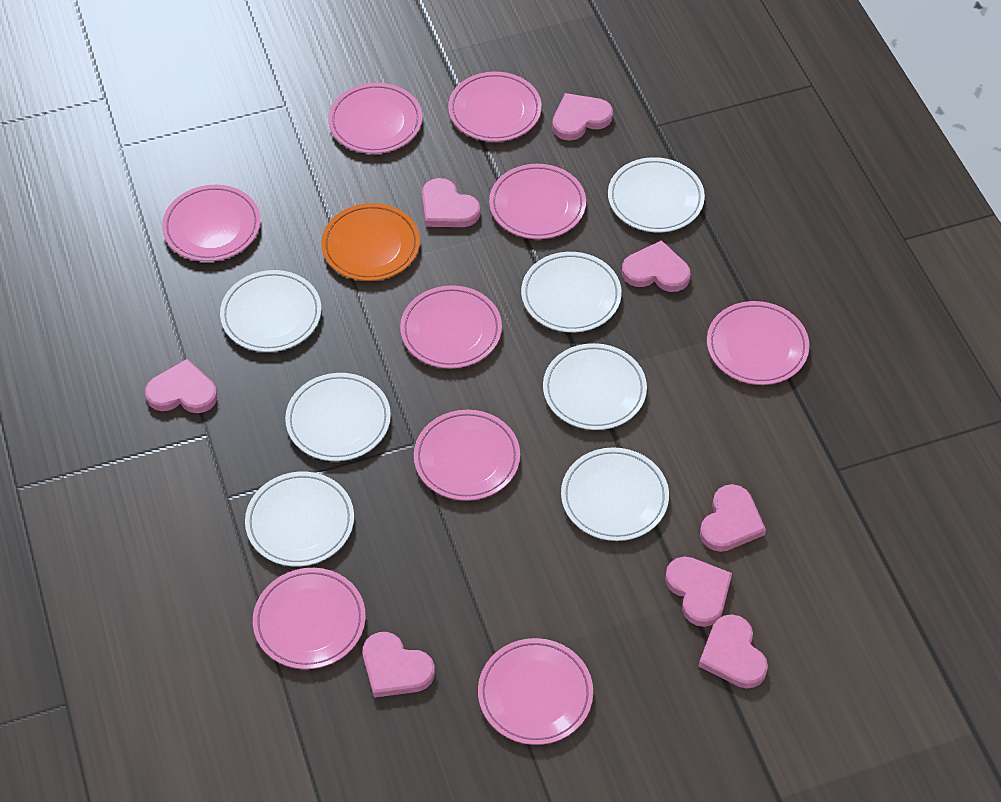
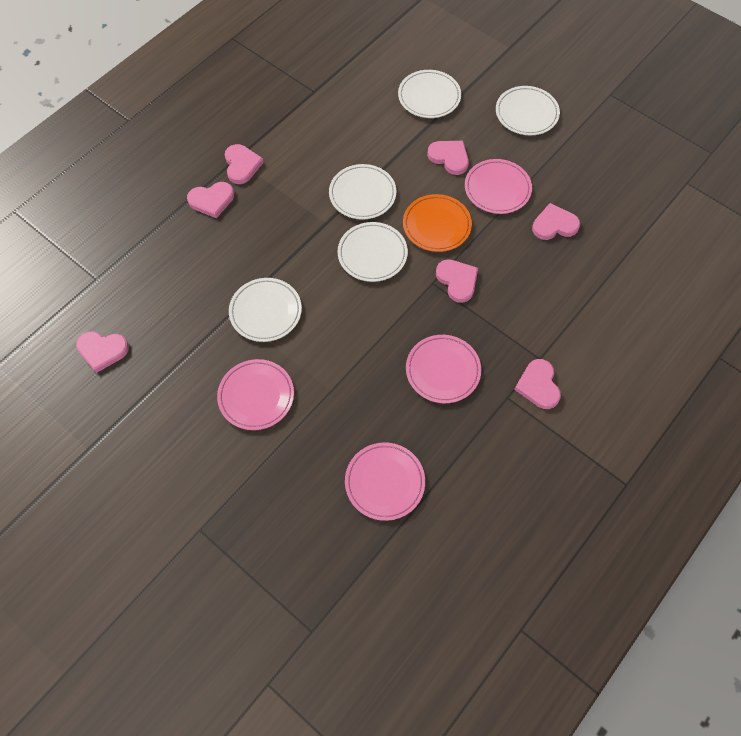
pink heart: 8 -> 7
pink plate: 9 -> 4
white plate: 7 -> 5

